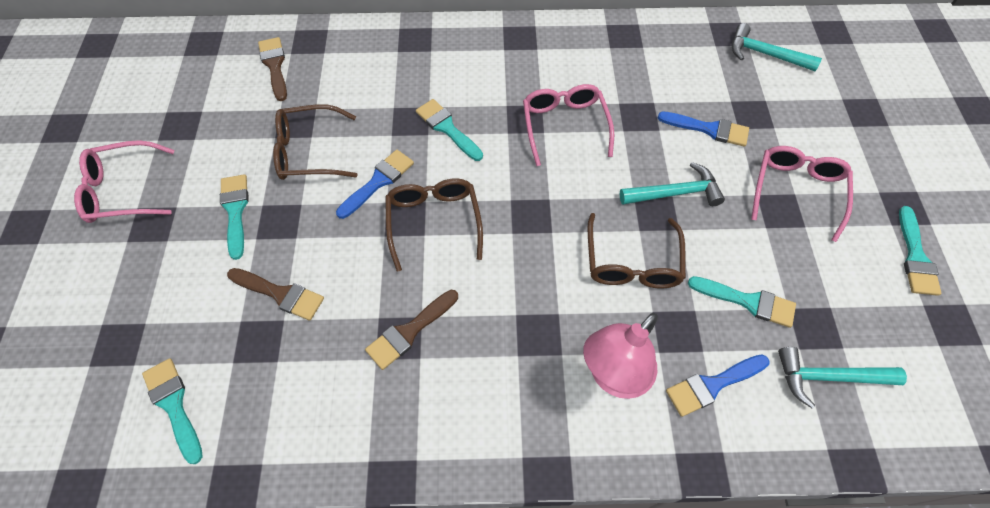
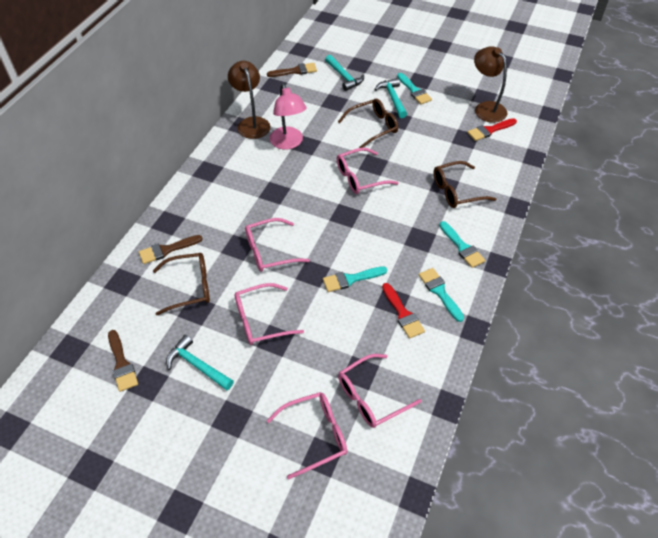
blue brush: 3 -> 0
brown lamp: 0 -> 2
pink glasses: 3 -> 5
red brush: 0 -> 2
turquoise brush: 5 -> 4

